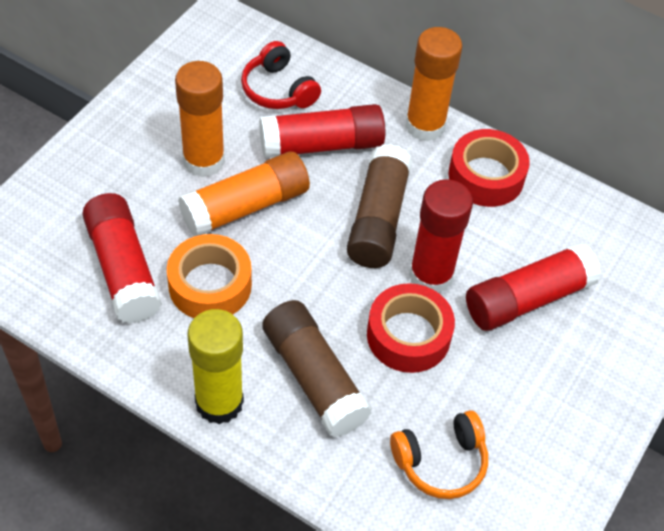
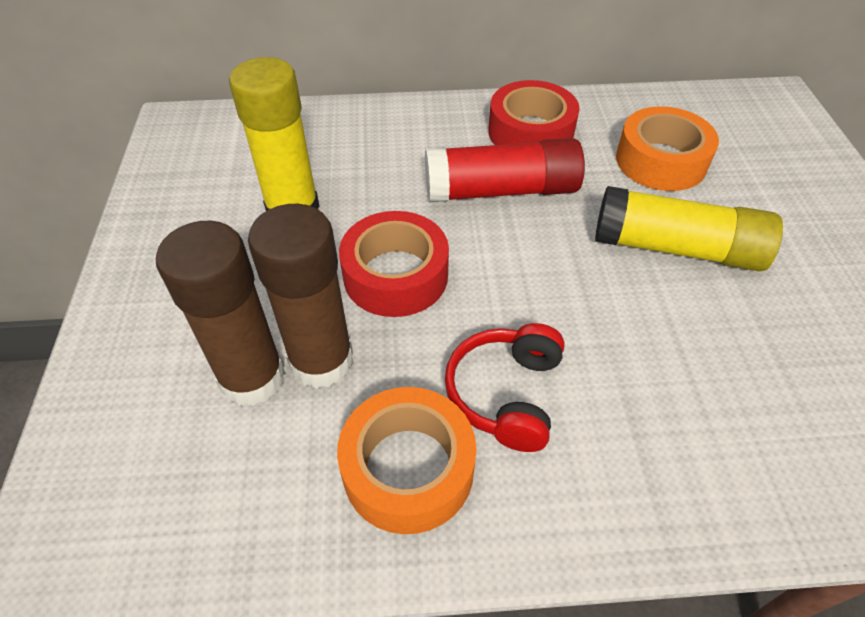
orange glue stick: 3 -> 0
orange headphones: 1 -> 0
orange tape: 1 -> 2
red glue stick: 4 -> 1
yellow glue stick: 1 -> 2

